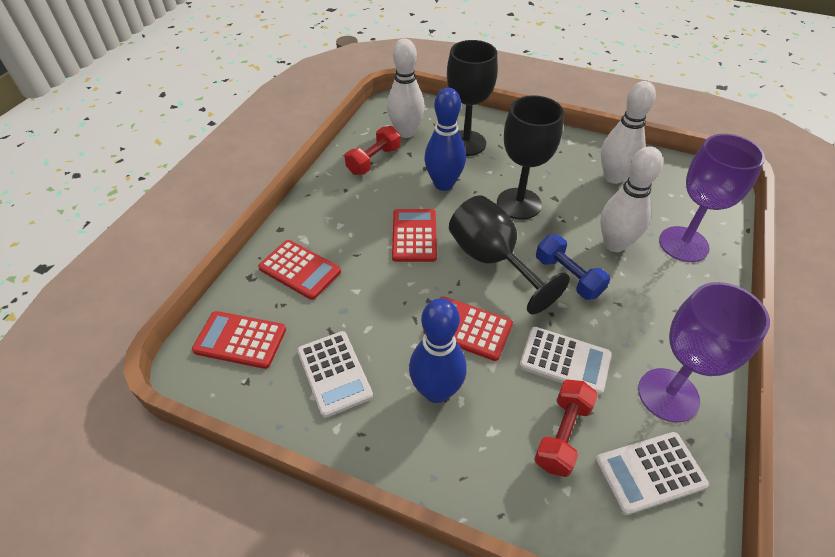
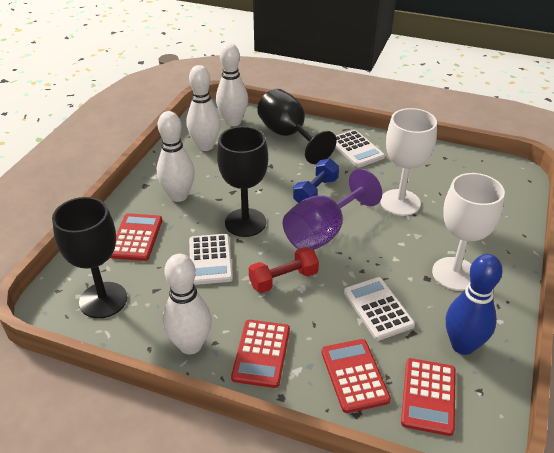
blue bowling pin: 2 -> 1
purple goblet: 2 -> 1
red dumbbell: 2 -> 1
white bowling pin: 3 -> 4
white goblet: 0 -> 2

